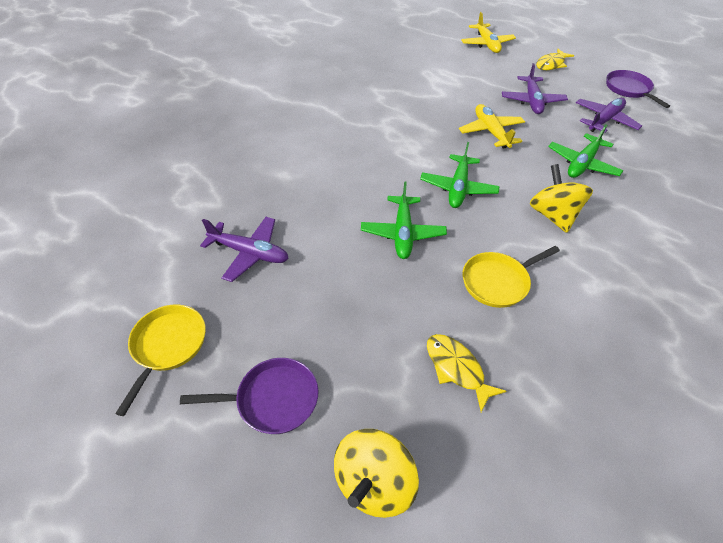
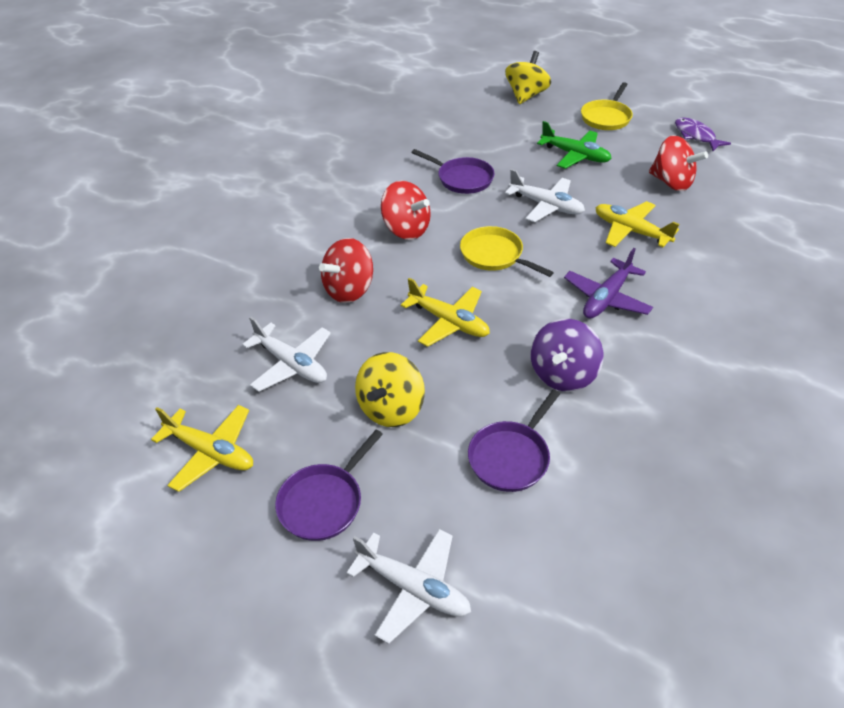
green plane: 3 -> 1
purple fish: 0 -> 1
purple pan: 2 -> 3
purple plane: 3 -> 1
purple spinning top: 0 -> 1
red spinning top: 0 -> 3
white plane: 0 -> 3
yellow fish: 2 -> 0
yellow plane: 2 -> 3

